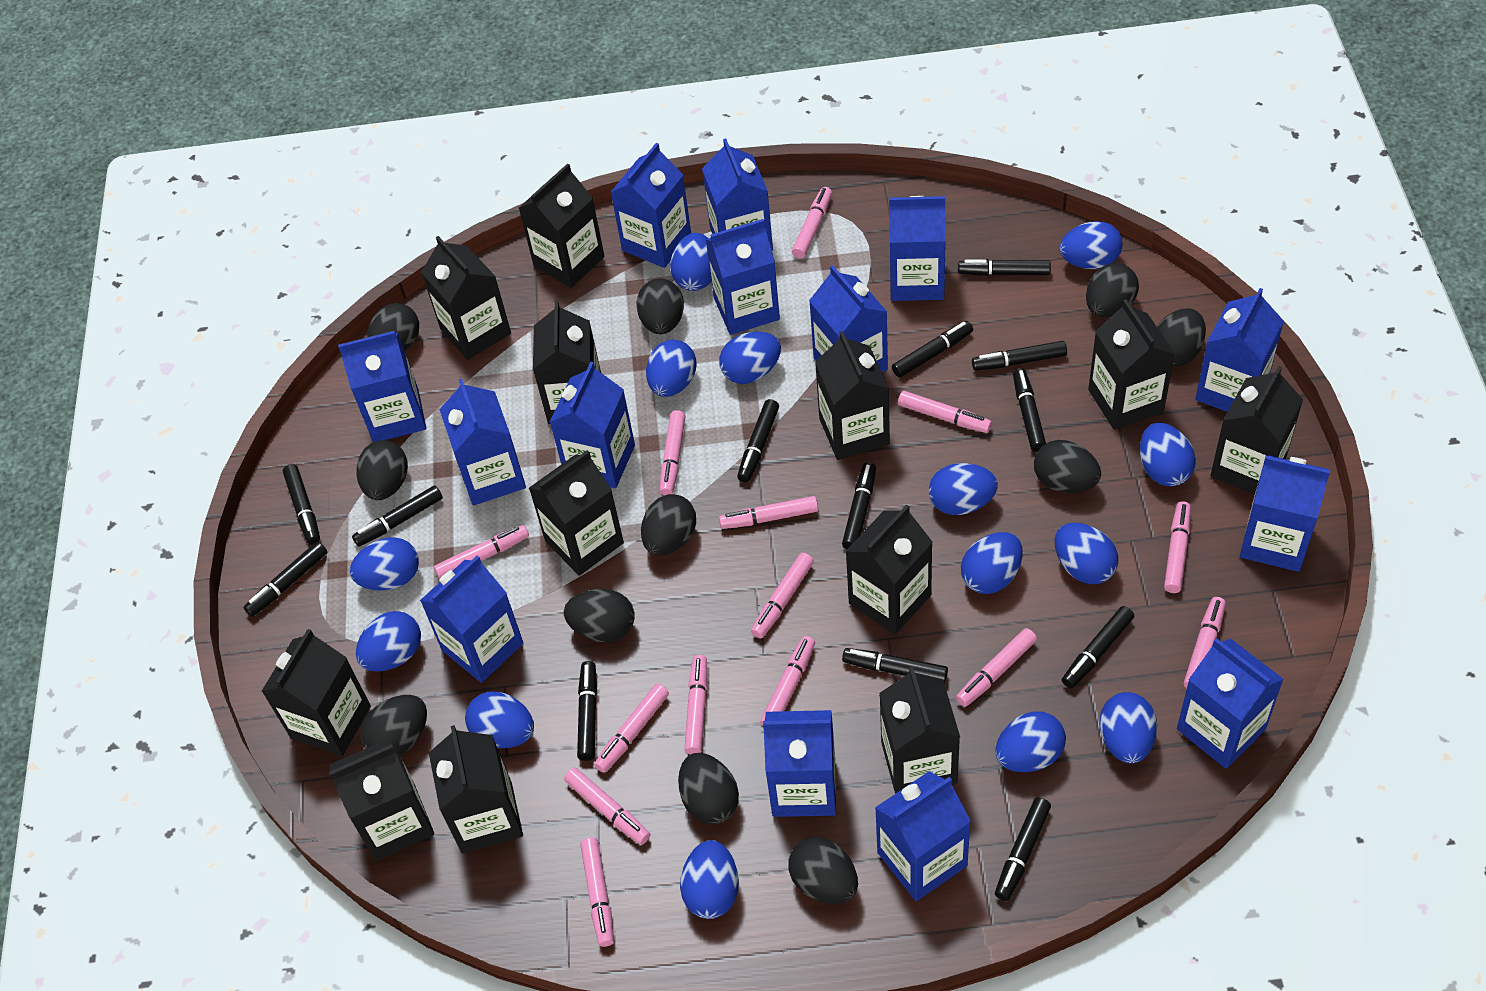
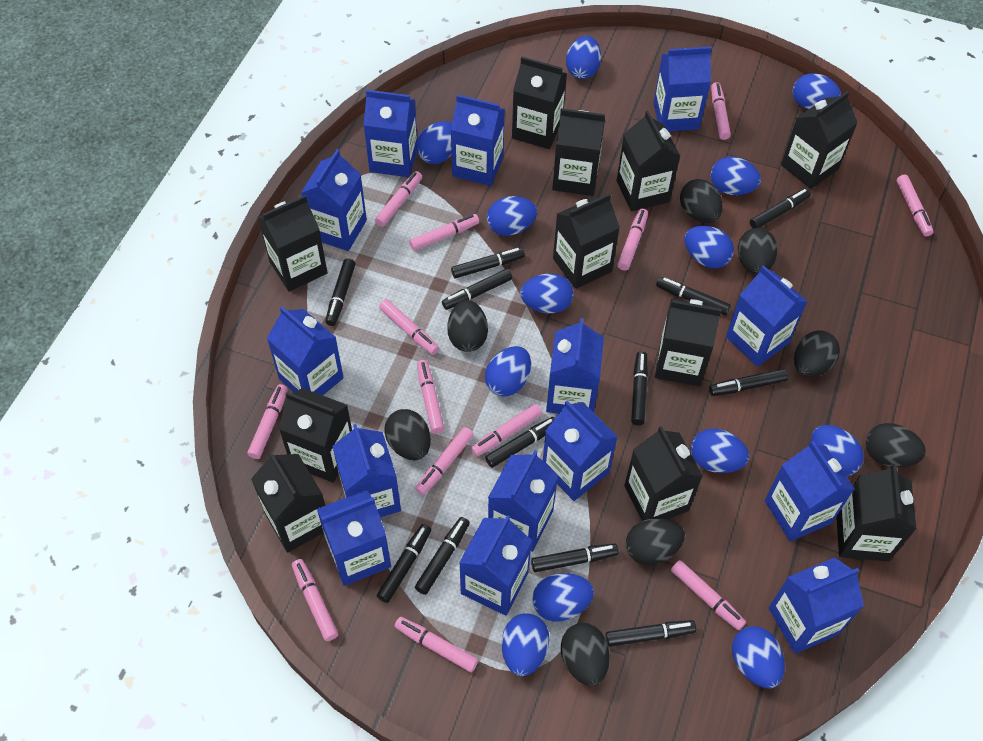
black carton: 12 -> 11
black egg: 11 -> 8
black marker: 13 -> 12
blue egg: 14 -> 13
pink marker: 14 -> 13

